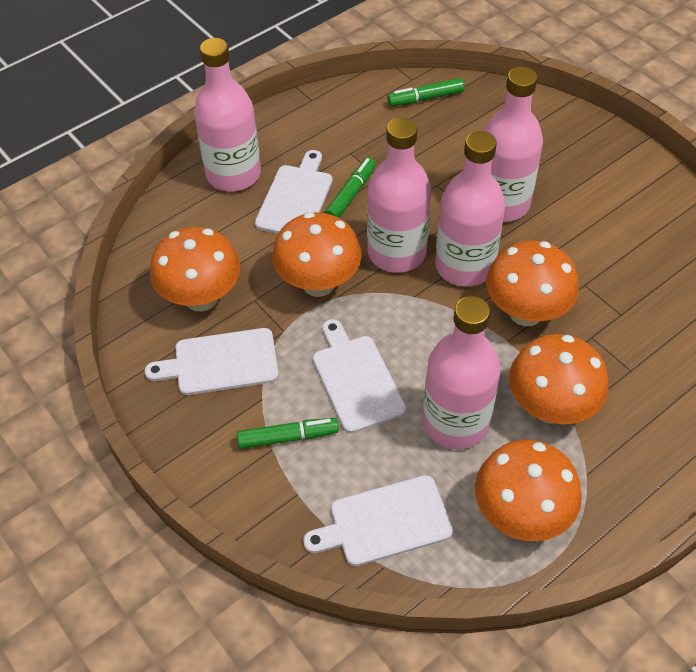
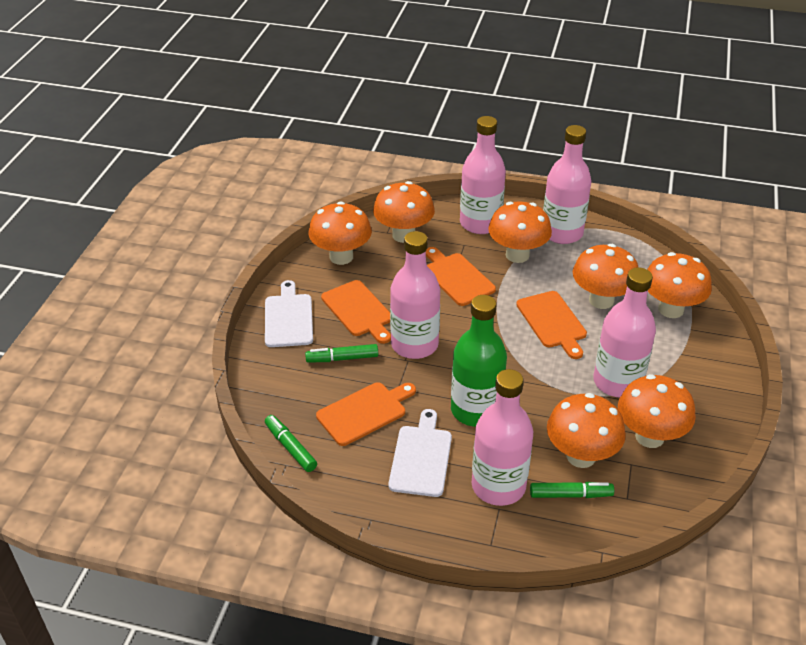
green bottle: 0 -> 1
orange cutting board: 0 -> 4
orange mushroom: 5 -> 7
white cutting board: 4 -> 2

